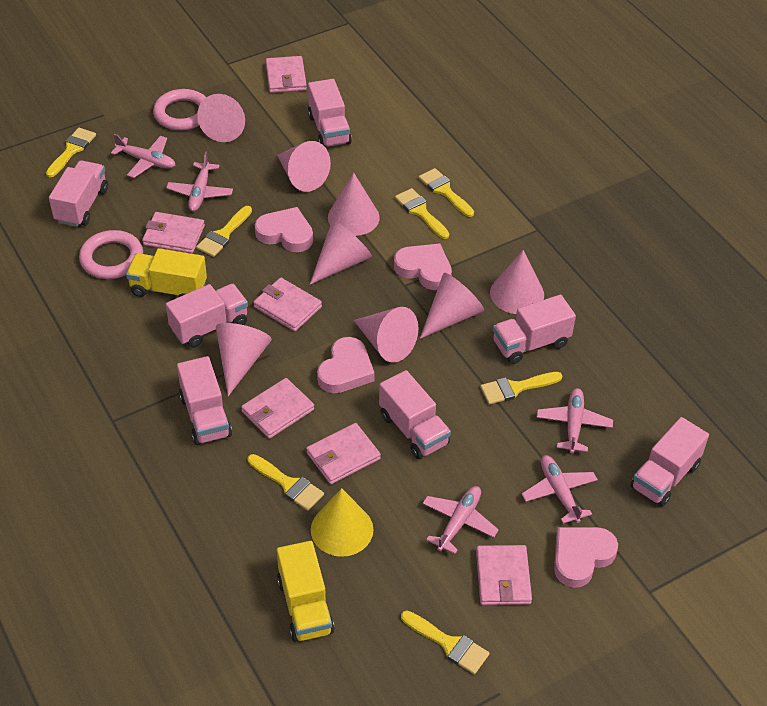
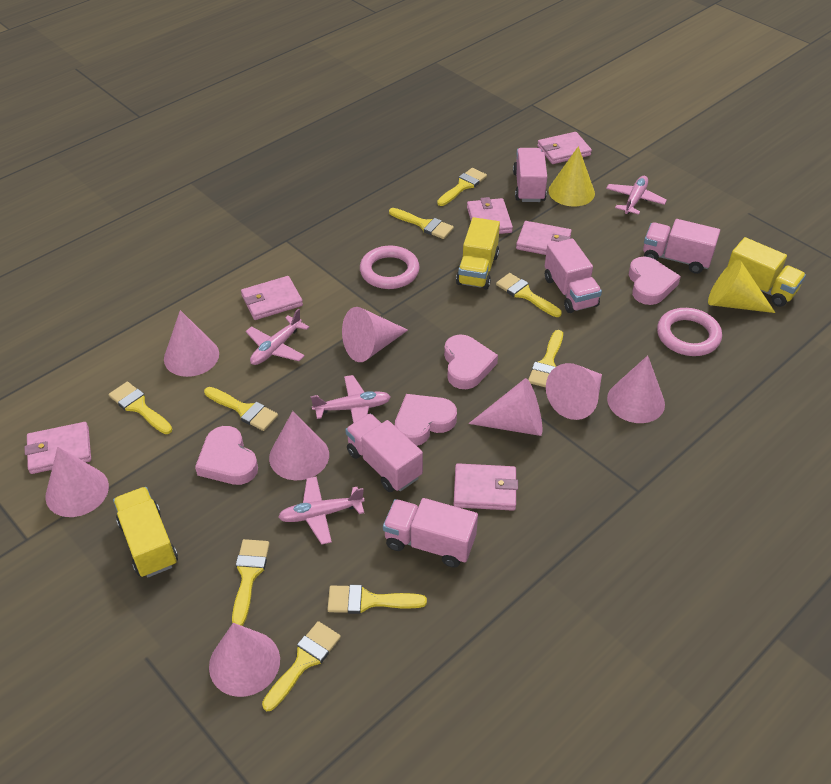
pink plane: 5 -> 4
pink truck: 7 -> 5
yellow brush: 7 -> 9
yellow cone: 1 -> 2
yellow truck: 2 -> 3

